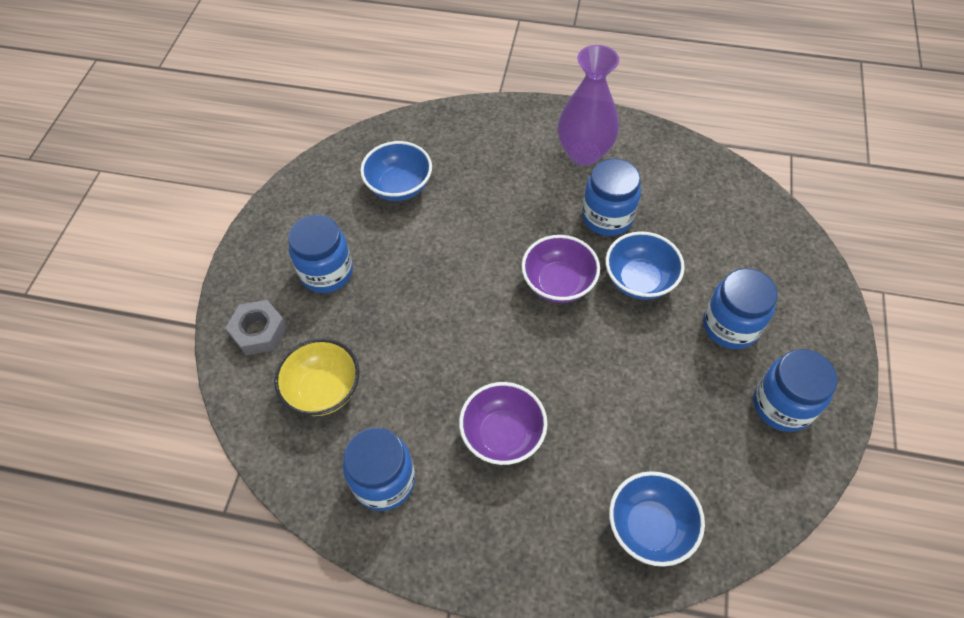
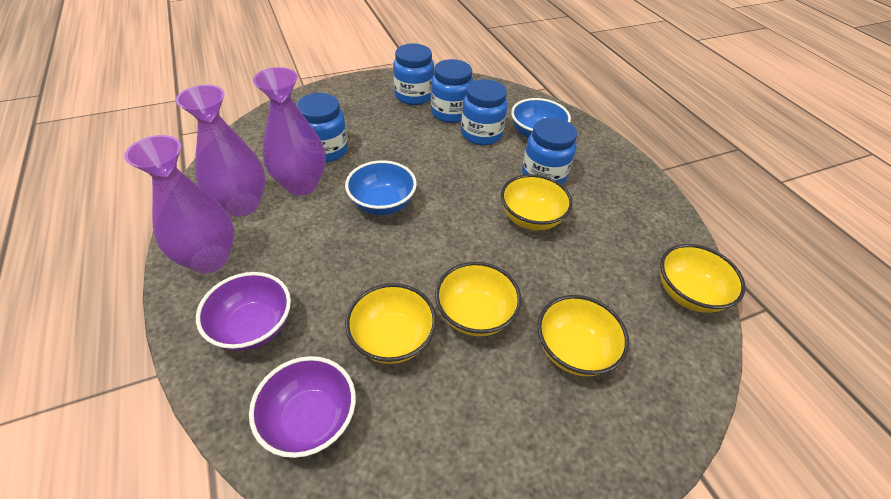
blue bowl: 3 -> 2
grey nut: 1 -> 0
purple vase: 1 -> 3
yellow bowl: 1 -> 5

